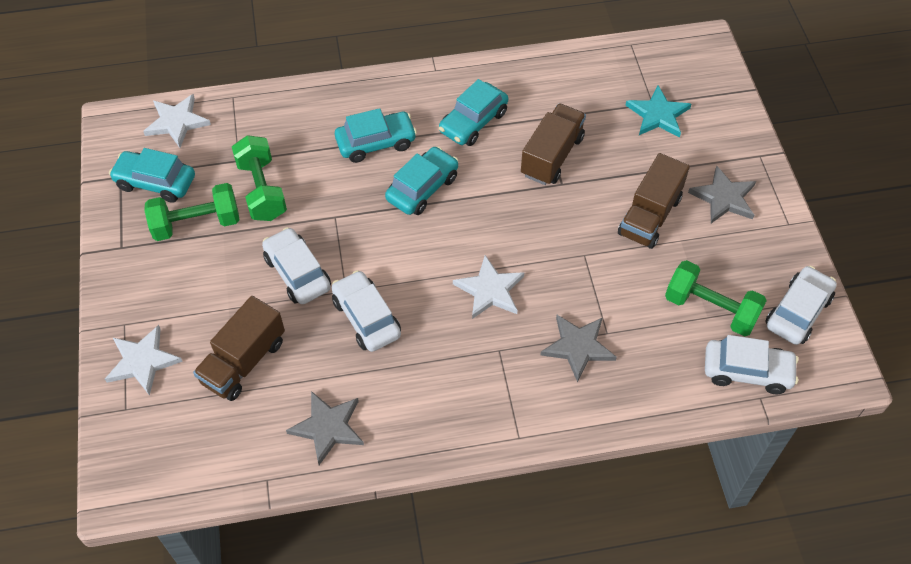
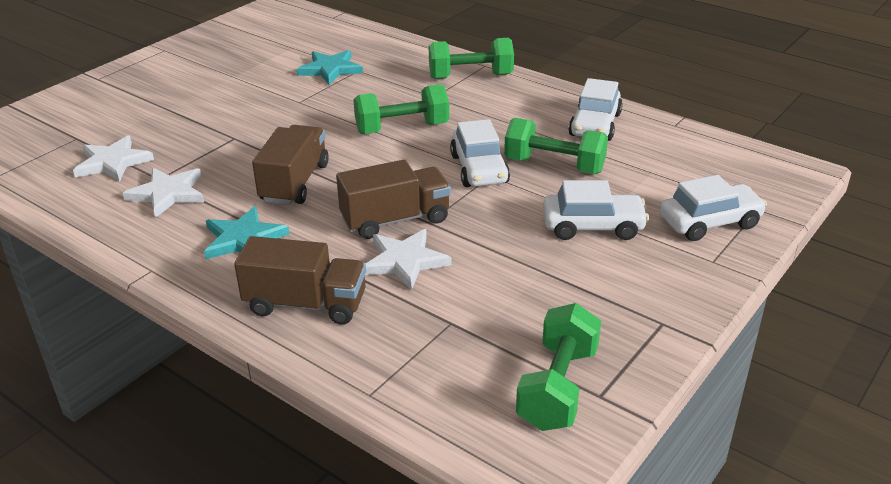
green dumbbell: 3 -> 4
grey star: 3 -> 0
turquoise car: 4 -> 0
turquoise star: 1 -> 2

